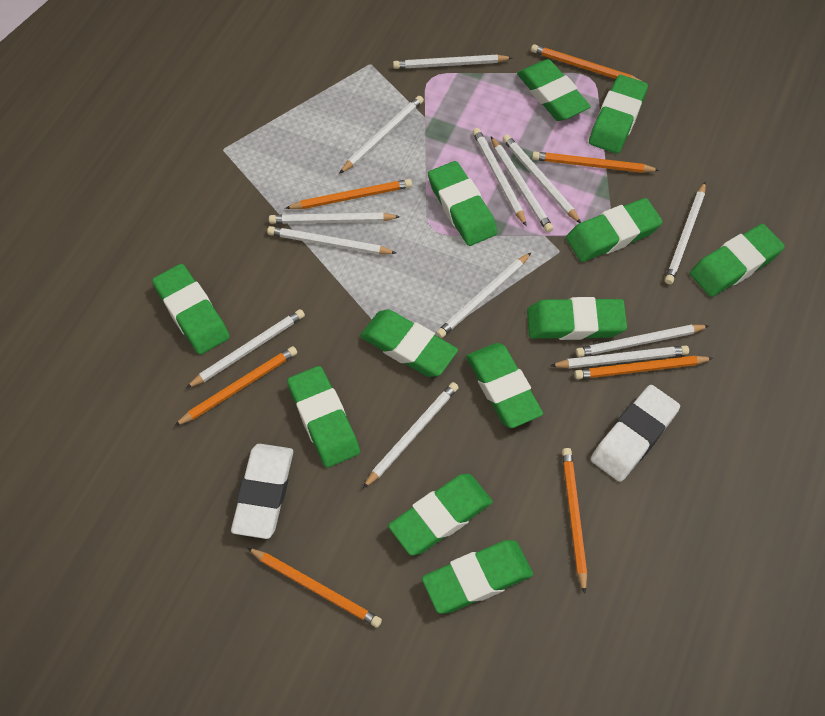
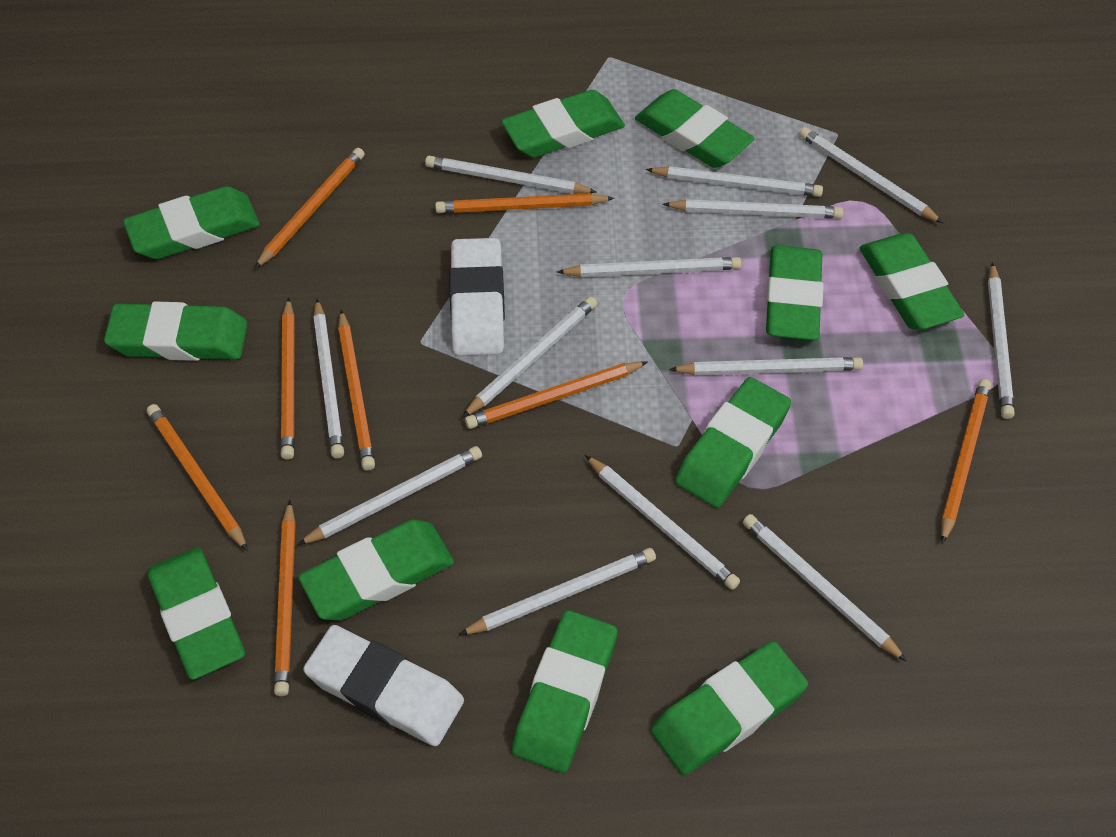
green eraser: 12 -> 11
orange pencil: 7 -> 8

